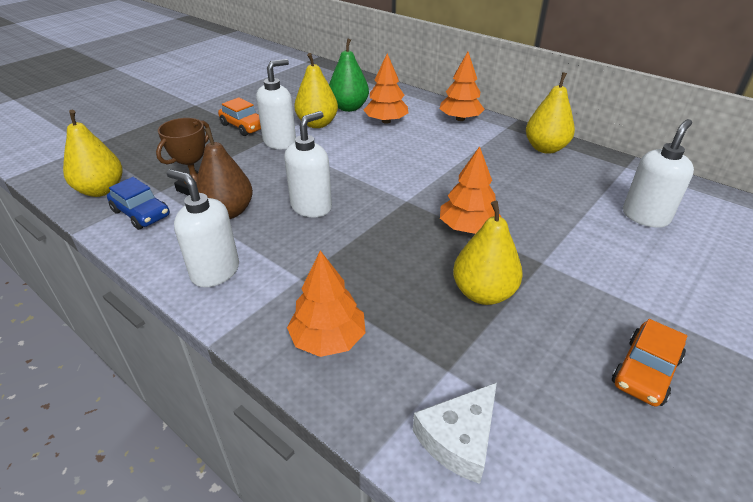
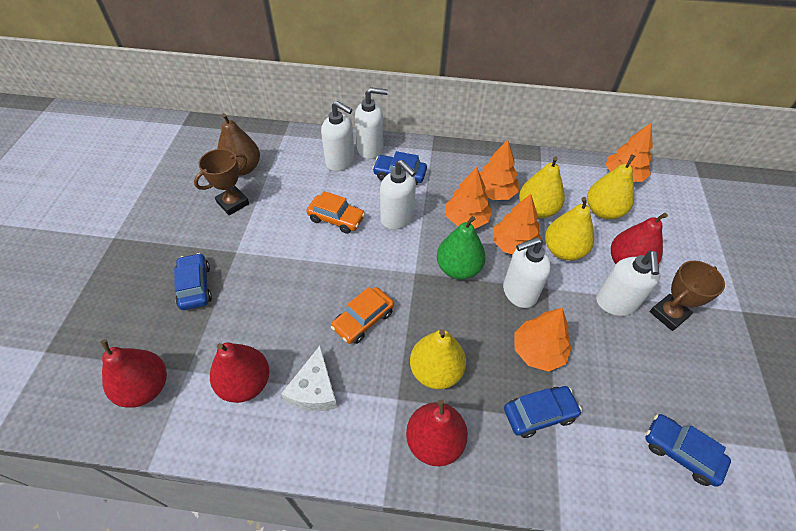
blue car: 1 -> 4
brown trophy: 1 -> 2
orange tree: 4 -> 5
red pear: 0 -> 4
white soap dispenser: 4 -> 5

